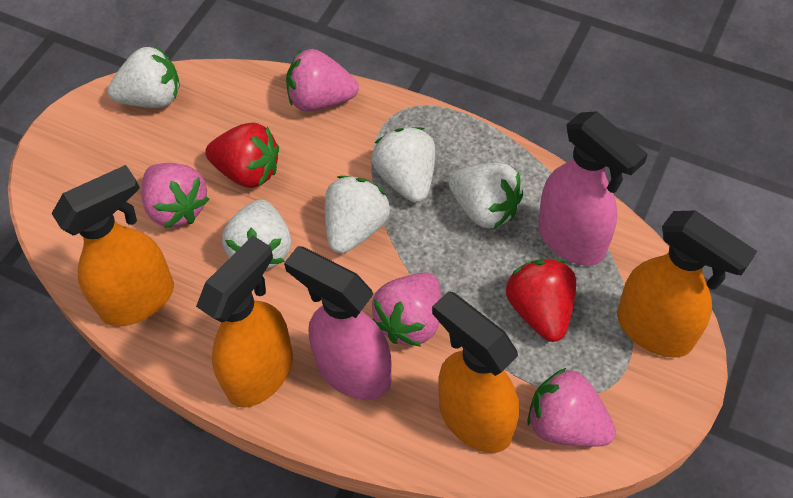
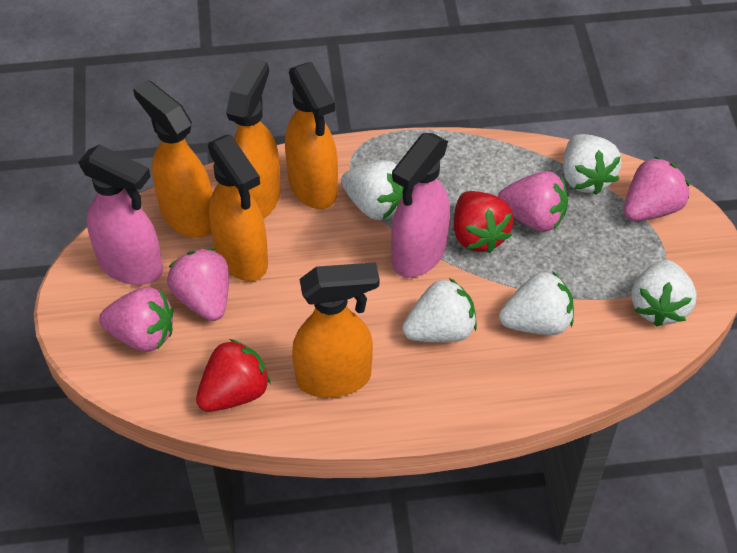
orange spray bottle: 4 -> 5

